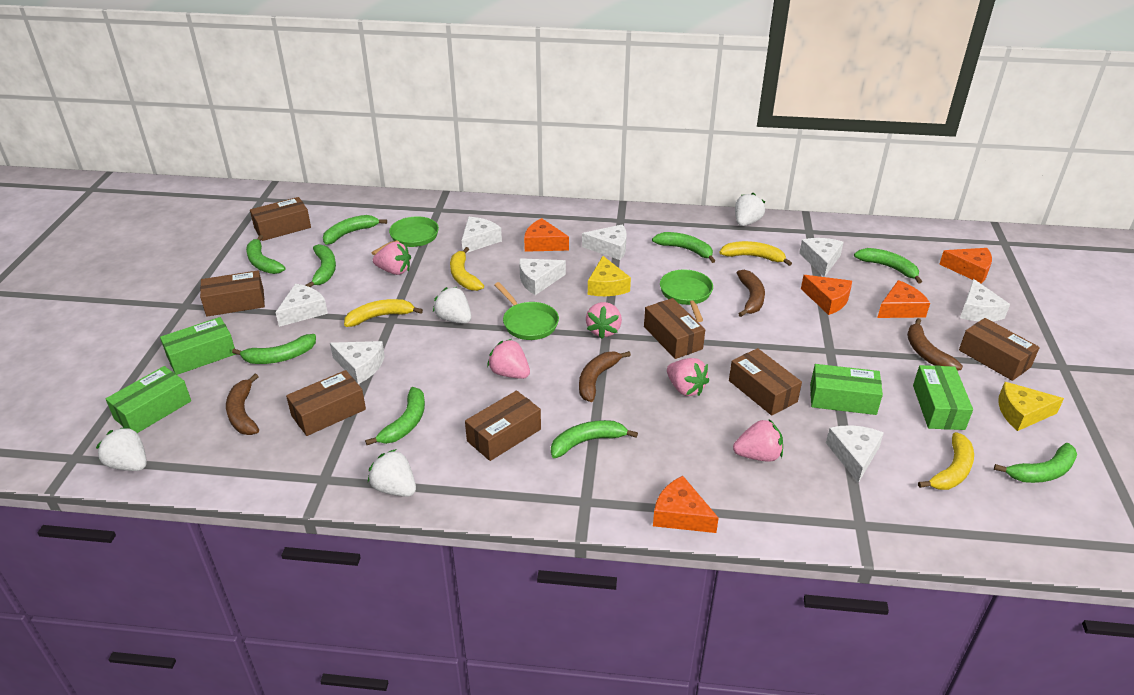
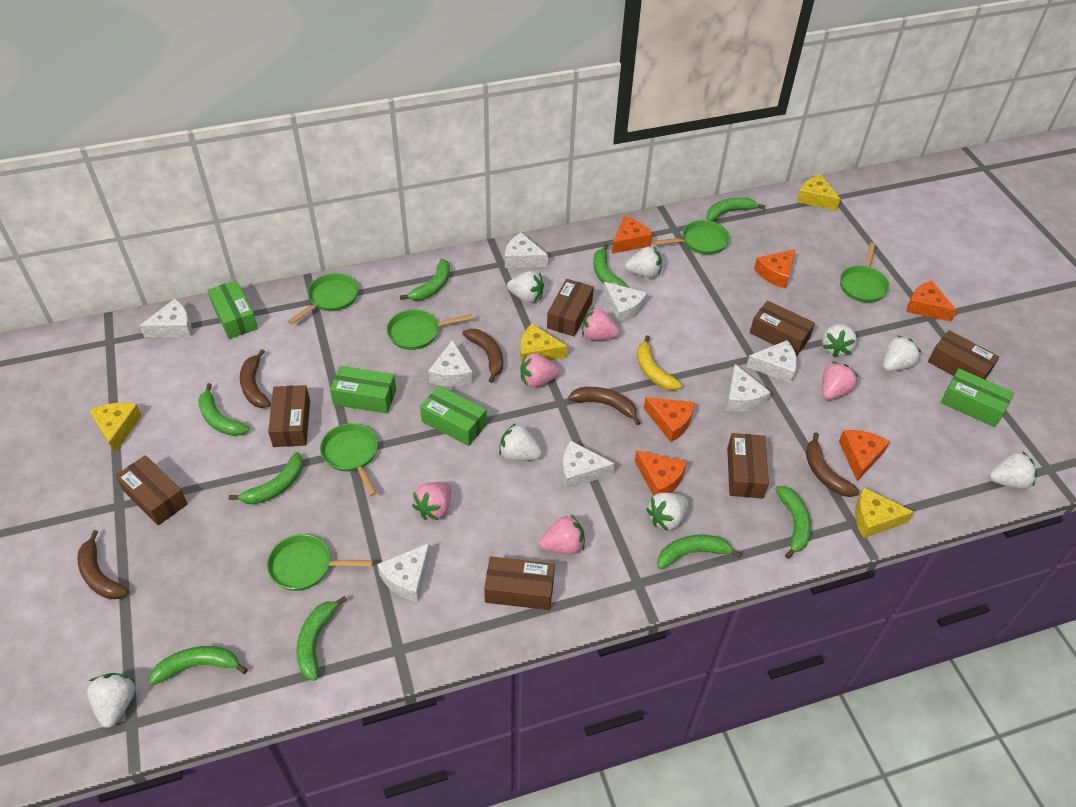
brown banana: 4 -> 5
green pan: 3 -> 6
orange cheese: 5 -> 6
white strawberry: 4 -> 8
yellow banana: 4 -> 1
yellow cheese: 2 -> 4

